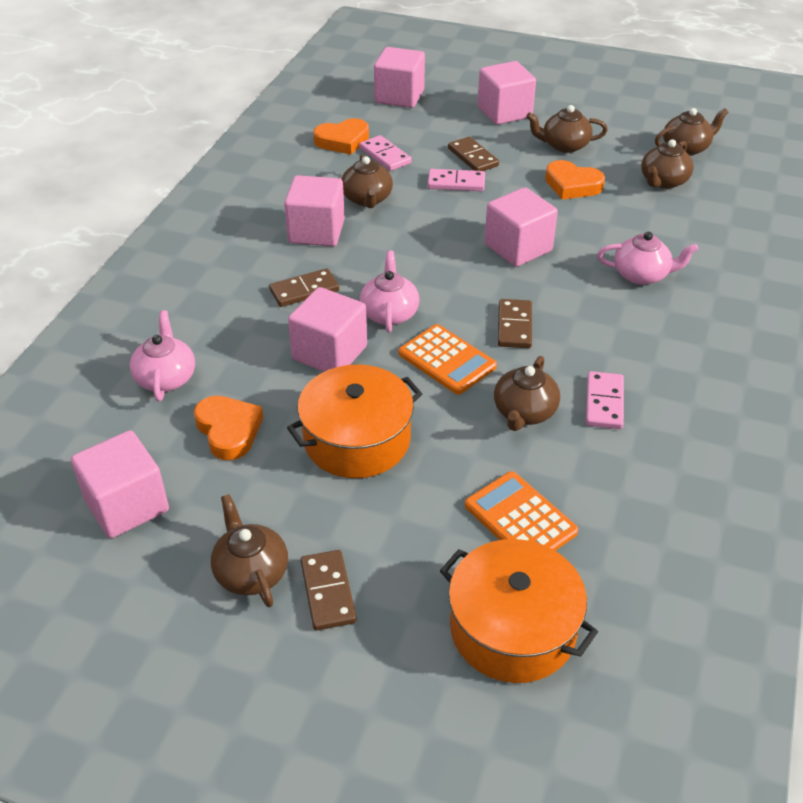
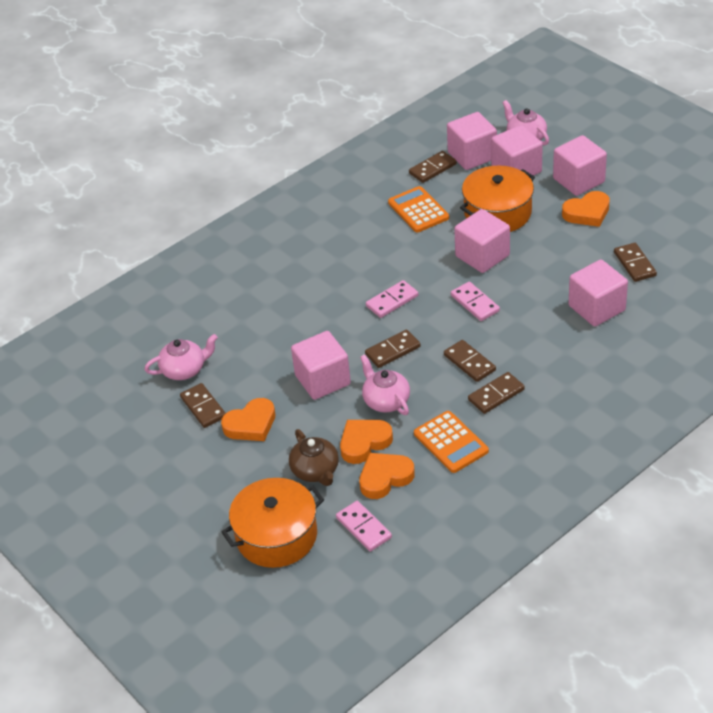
brown domino: 4 -> 6
brown teapot: 6 -> 1
orange heart: 3 -> 4

